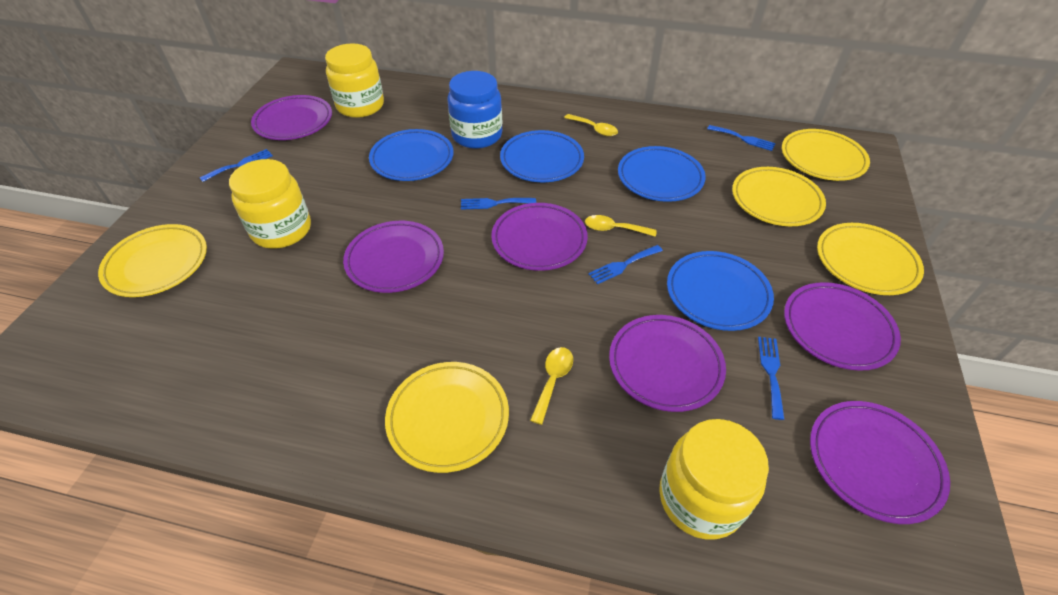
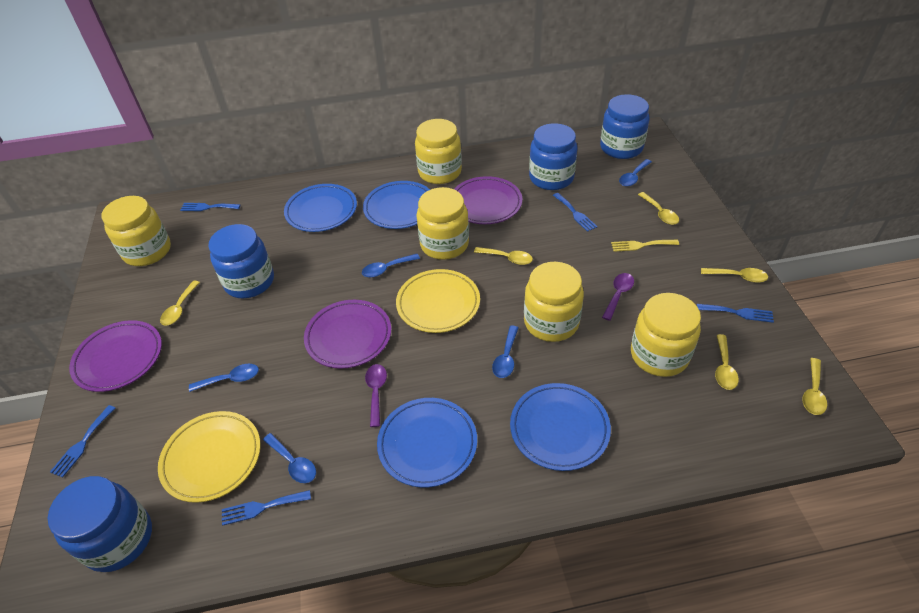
blue jar: 1 -> 4
blue spoon: 0 -> 5
purple plate: 6 -> 3
purple spoon: 0 -> 2
yellow fork: 0 -> 1
yellow jar: 3 -> 5
yellow plate: 5 -> 2
yellow spoon: 3 -> 6

